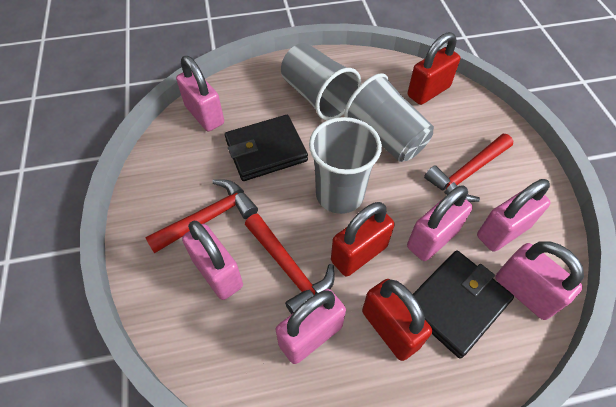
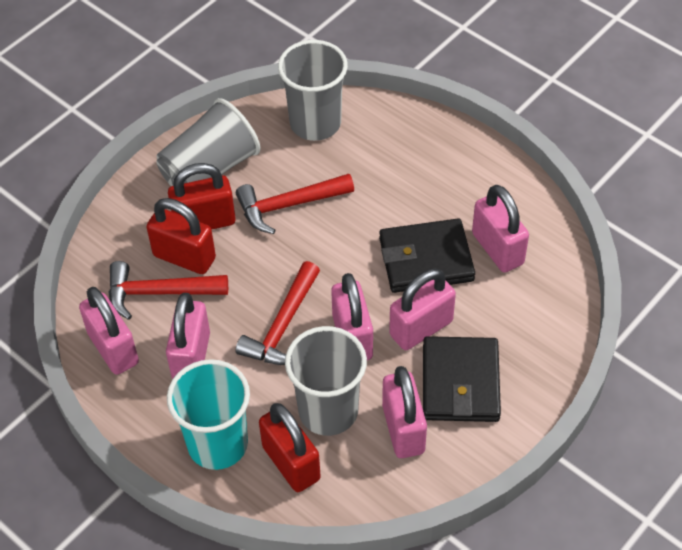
turquoise cup: 0 -> 1

